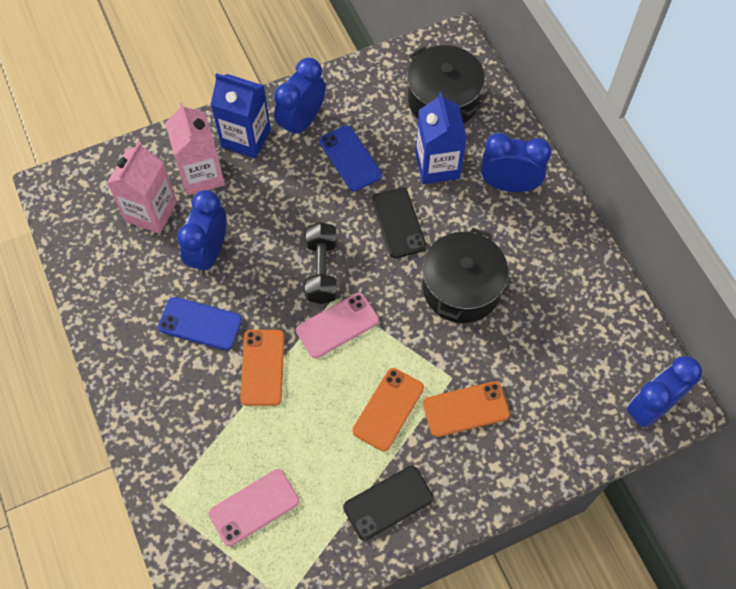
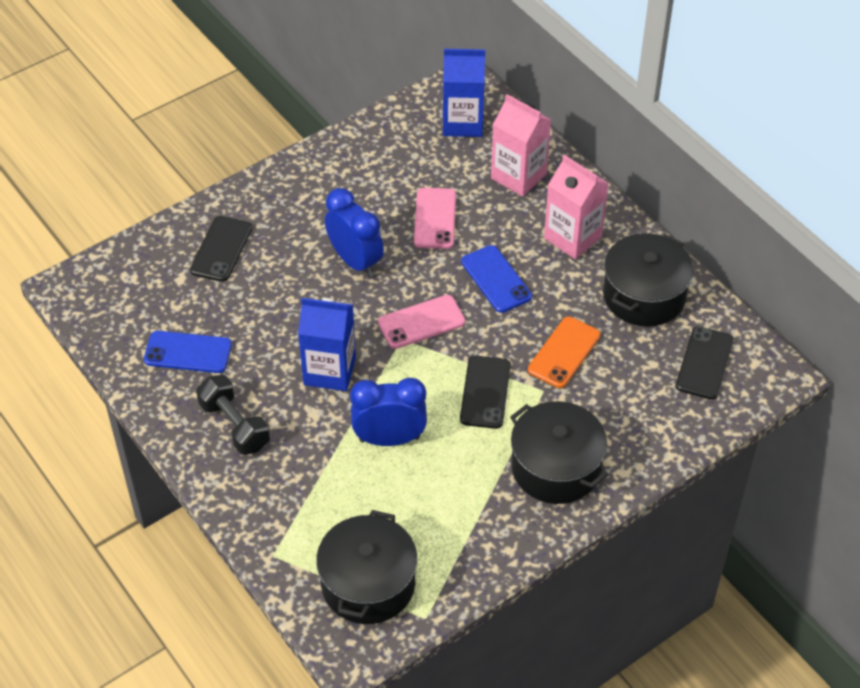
black phone: 2 -> 3
black pot: 2 -> 3
blue clock: 4 -> 2
orange phone: 3 -> 1

